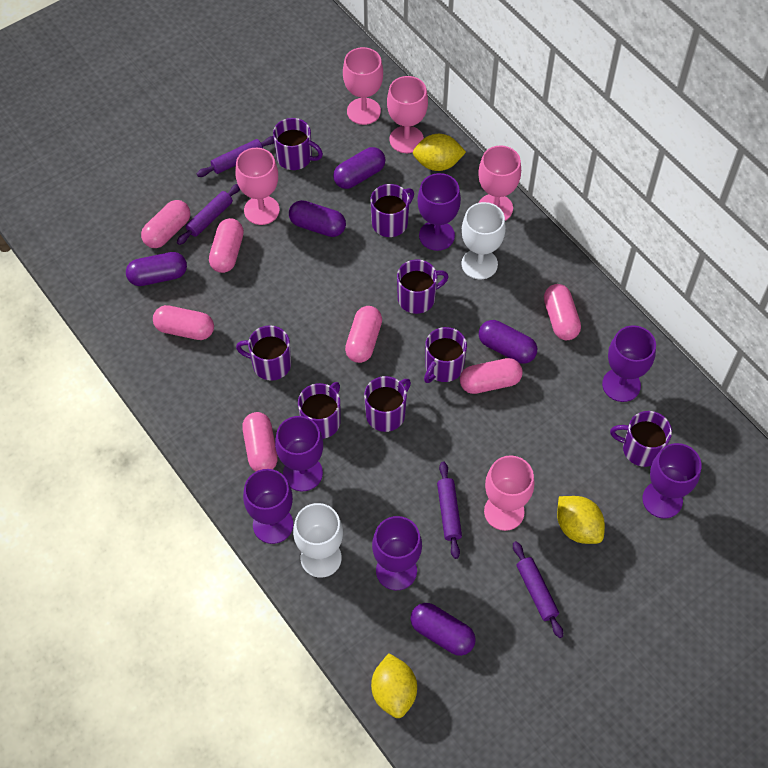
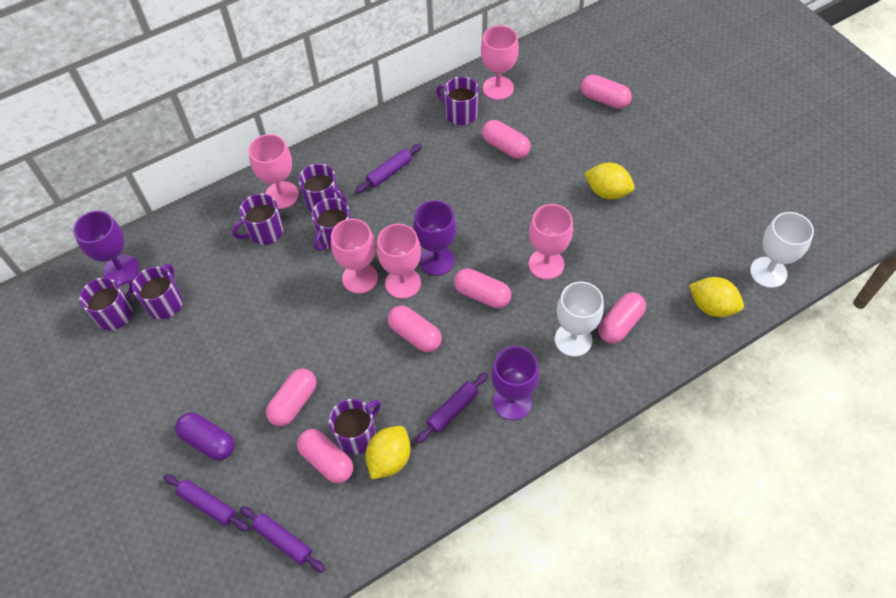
purple capsule: 5 -> 1
purple goblet: 6 -> 3
purple mug: 8 -> 7

